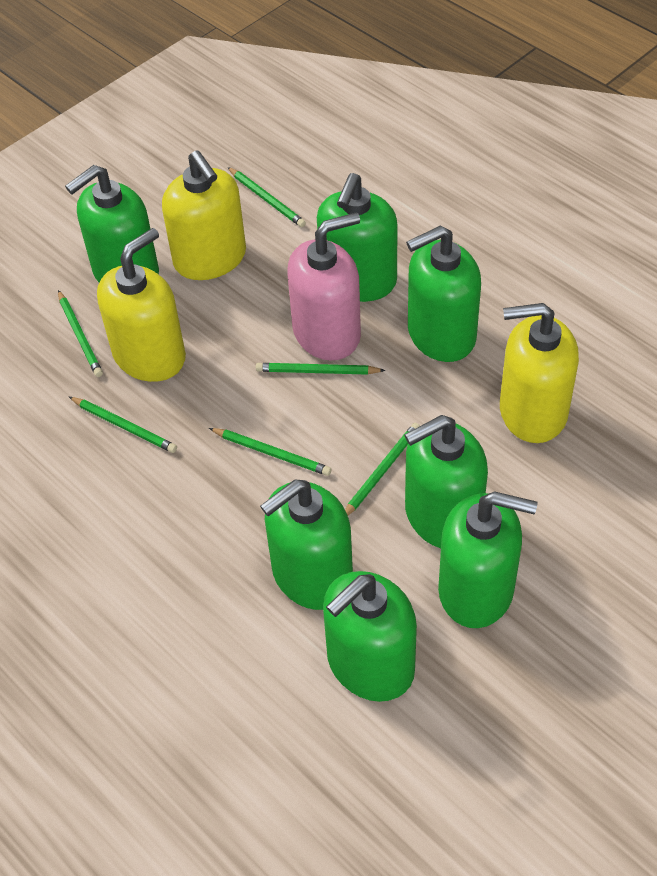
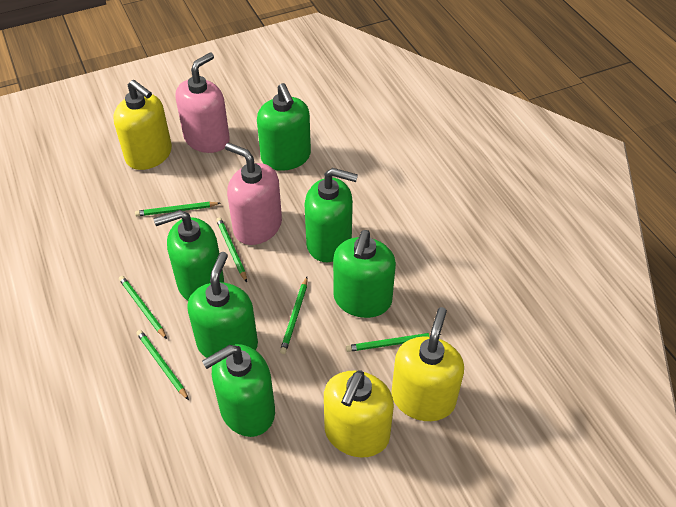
green soap dispenser: 7 -> 6
pink soap dispenser: 1 -> 2

